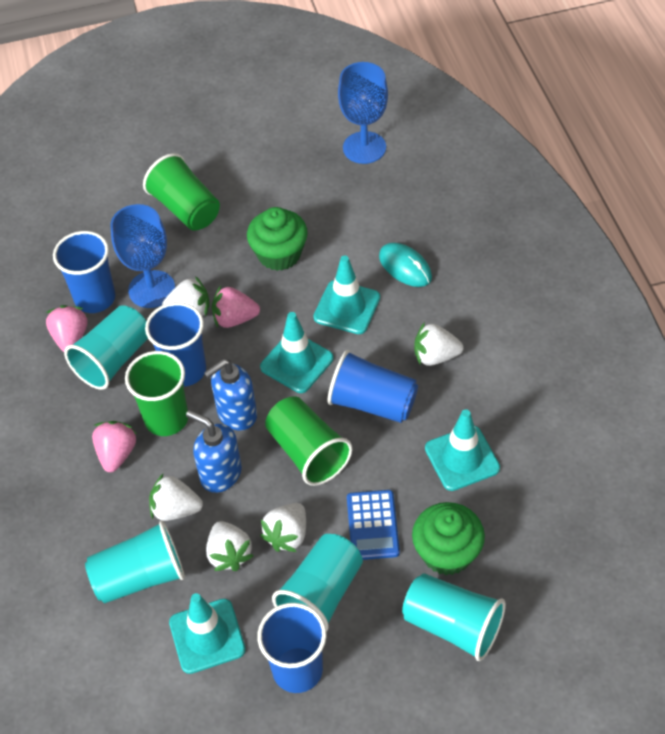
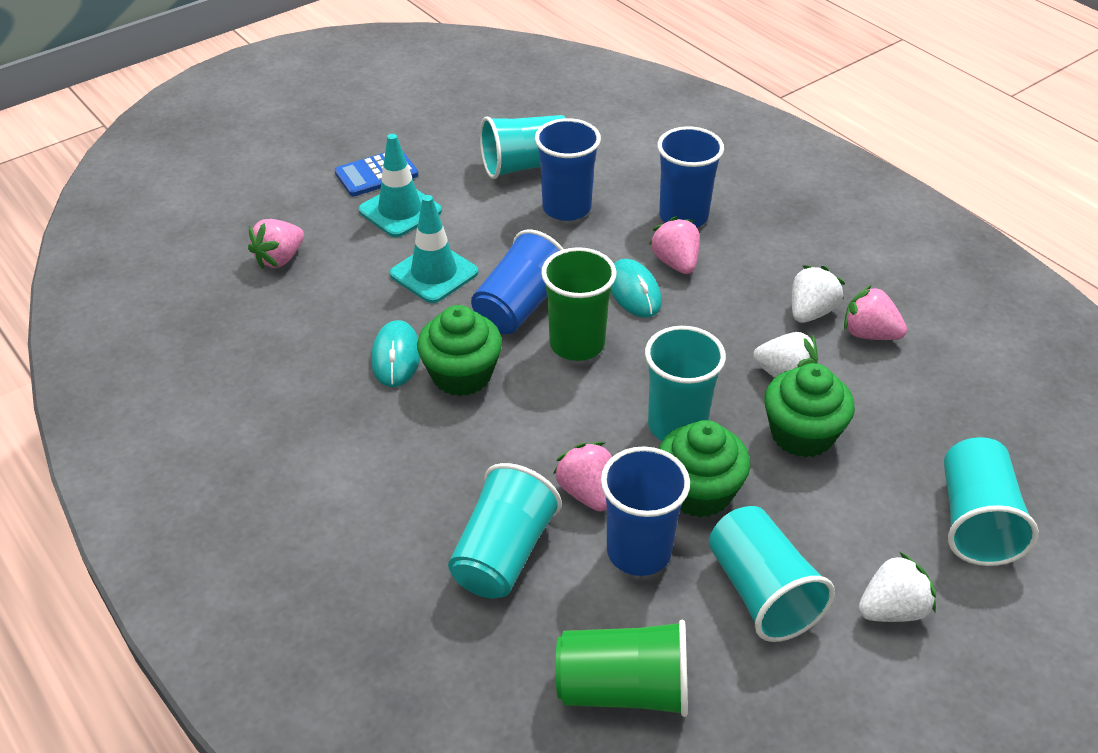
blue goblet: 2 -> 0
blue soap dispenser: 2 -> 0
green cup: 3 -> 2
green cupcake: 2 -> 3
pink strawberry: 3 -> 4
turquoise cup: 4 -> 5
turquoise mouse: 1 -> 2
turquoise traffic cone: 4 -> 2
white strawberry: 5 -> 3

